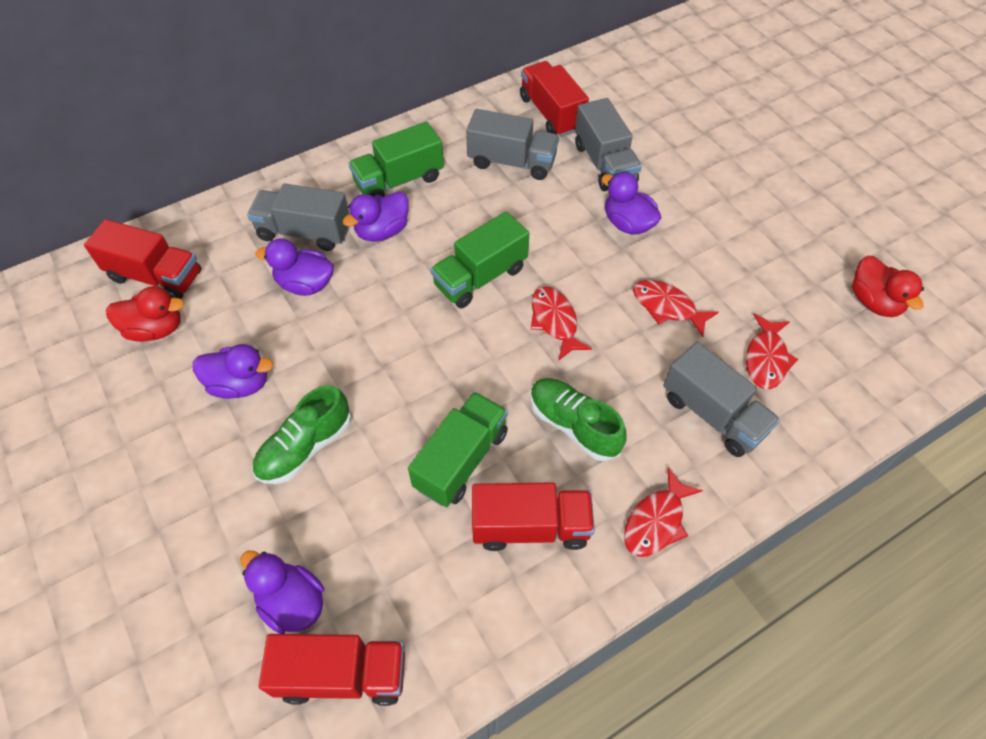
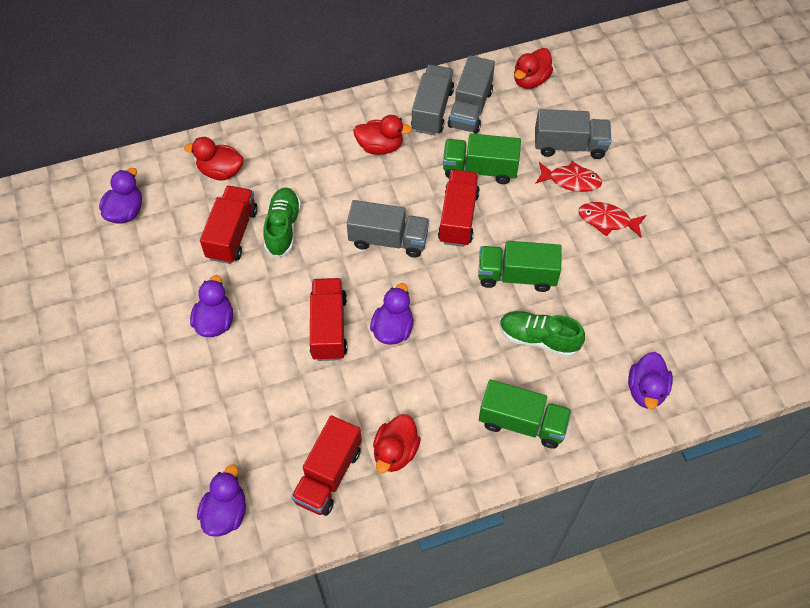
red duck: 2 -> 4
red fish: 4 -> 2

